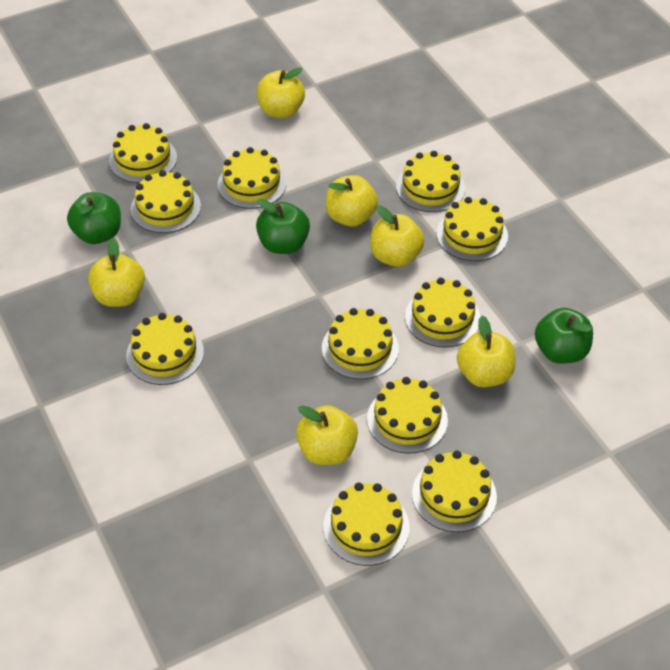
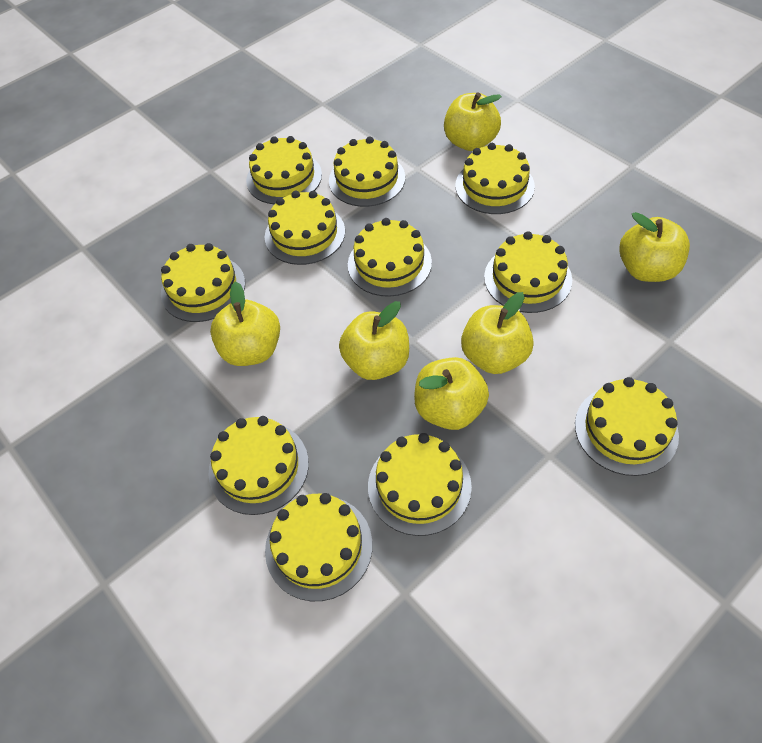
green apple: 3 -> 0

